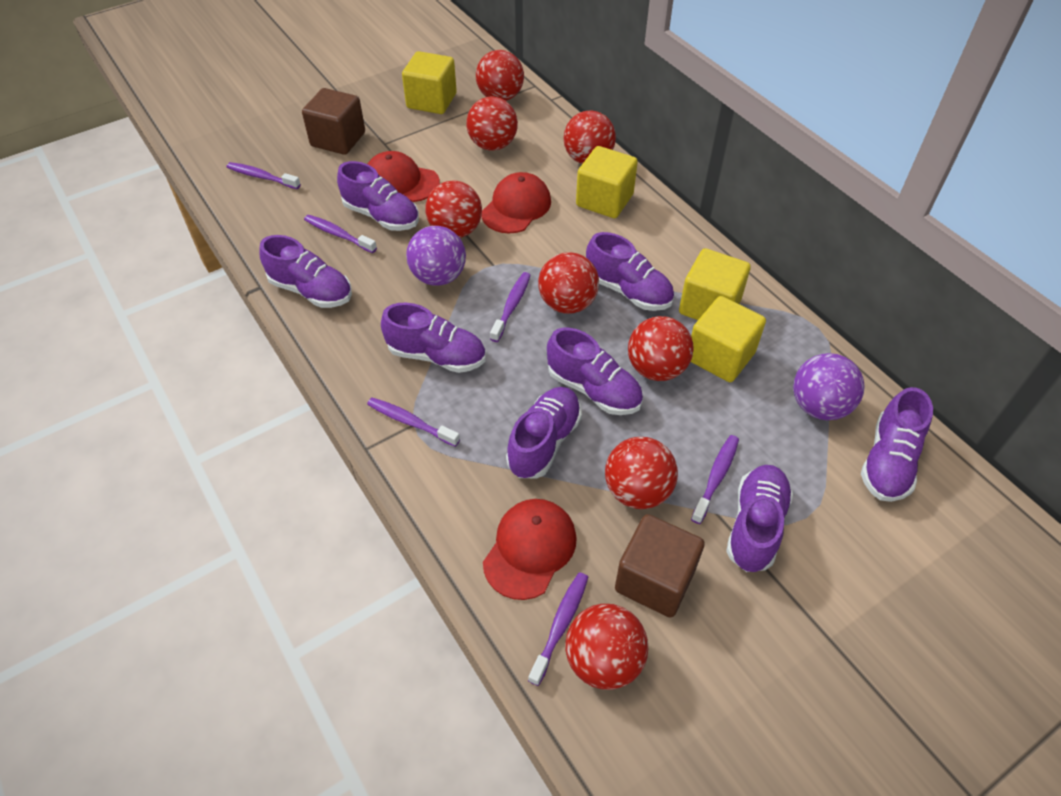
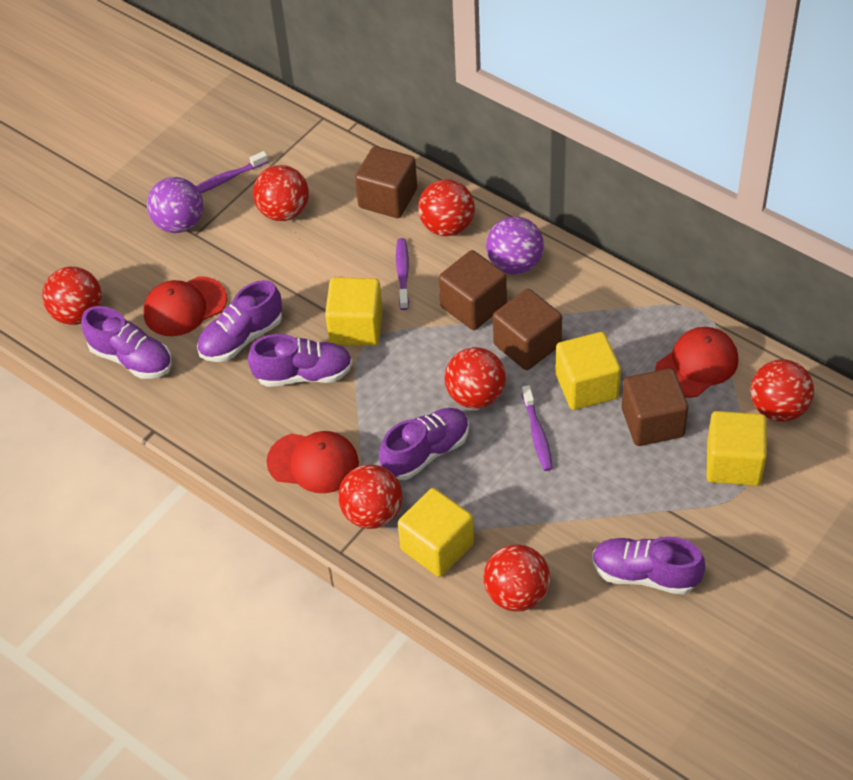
brown cube: 2 -> 4
purple shoe: 8 -> 5
purple toothbrush: 6 -> 3
red ball: 8 -> 7

